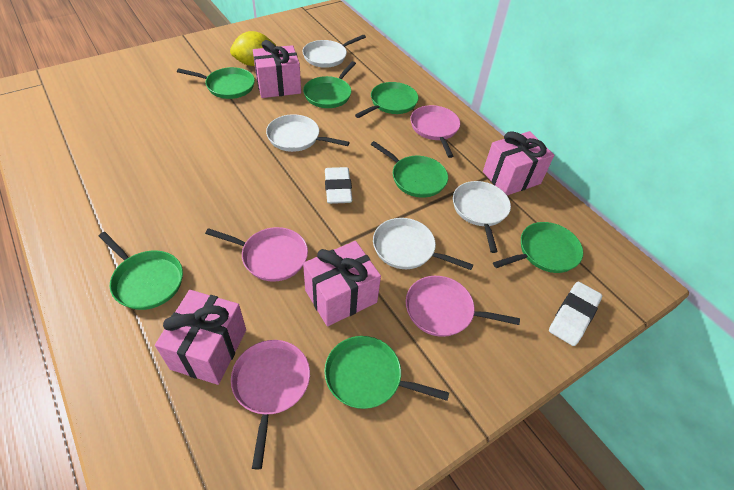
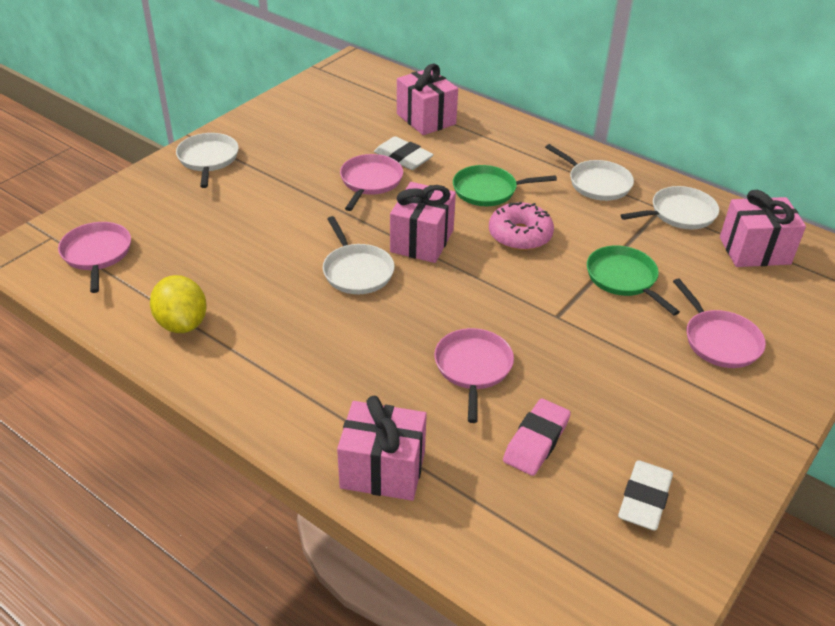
green pan: 7 -> 2
pink donut: 0 -> 1
pink eraser: 0 -> 1

